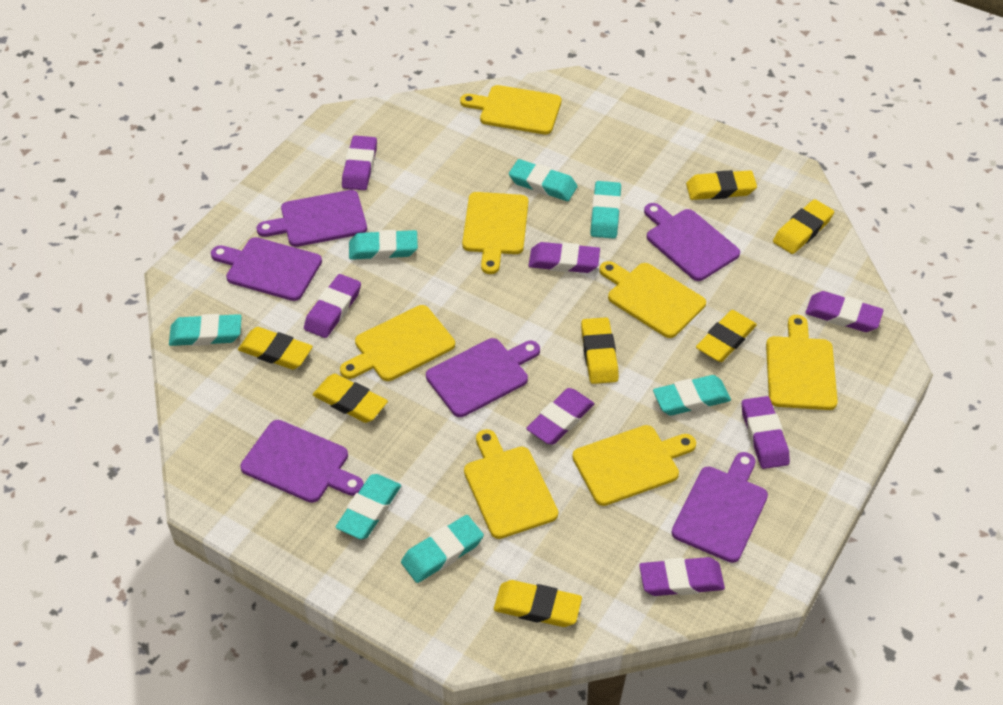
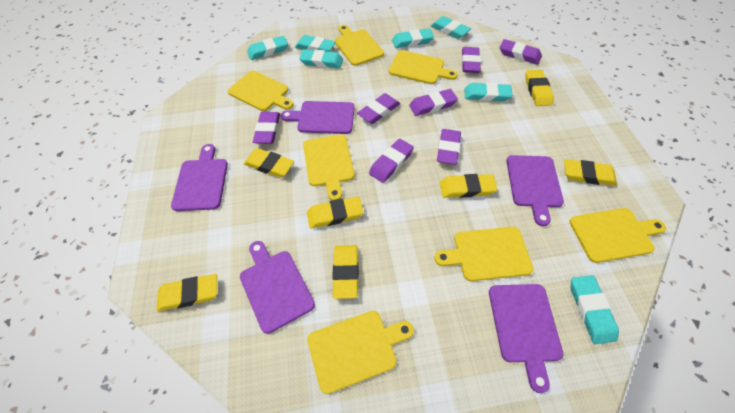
purple cutting board: 6 -> 5

